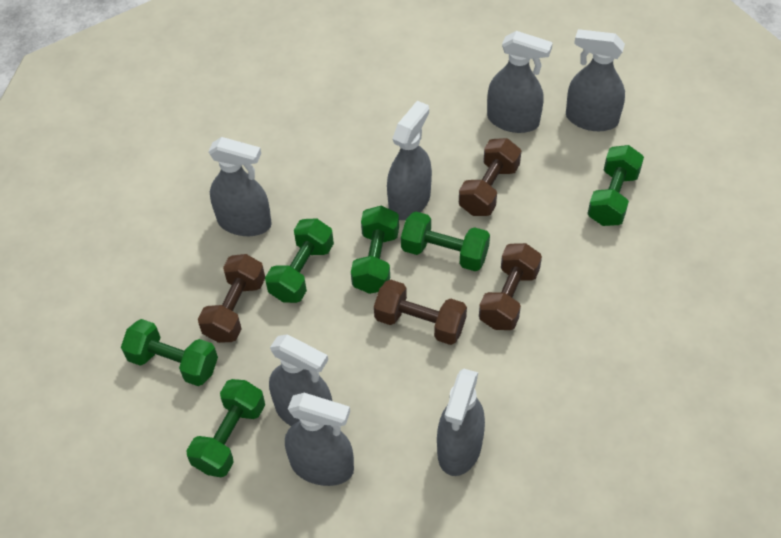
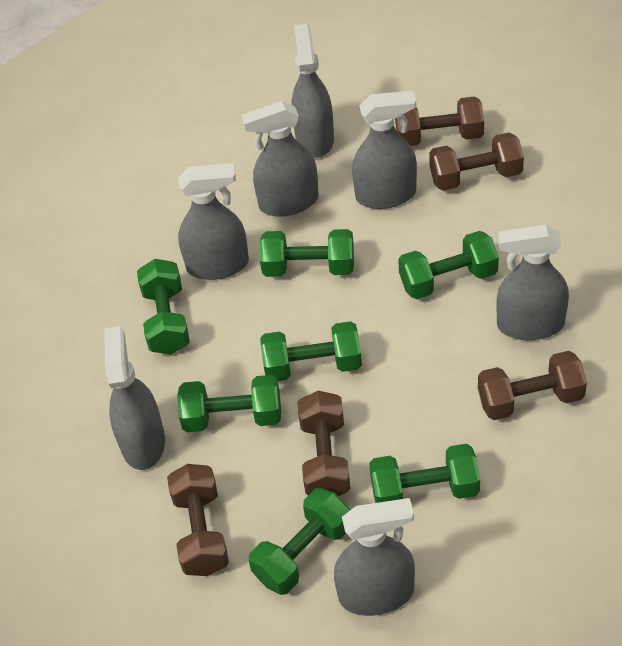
brown dumbbell: 4 -> 5
green dumbbell: 6 -> 7

